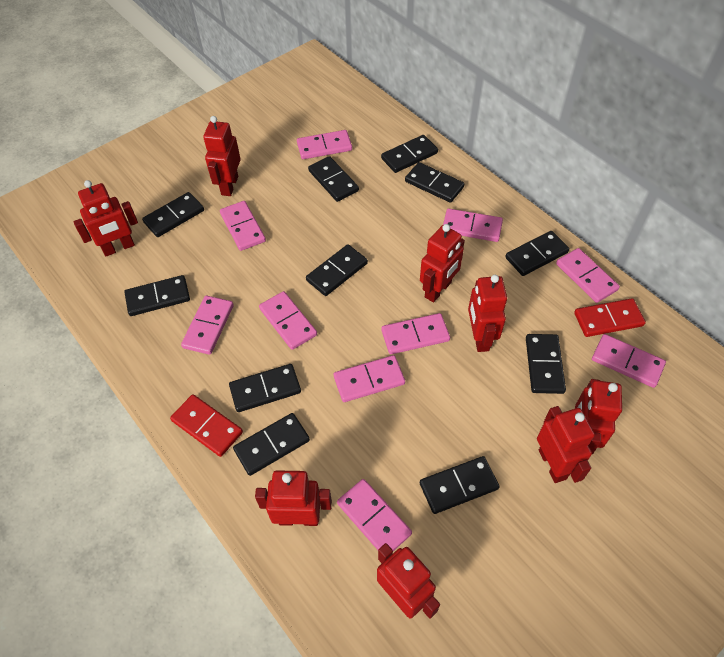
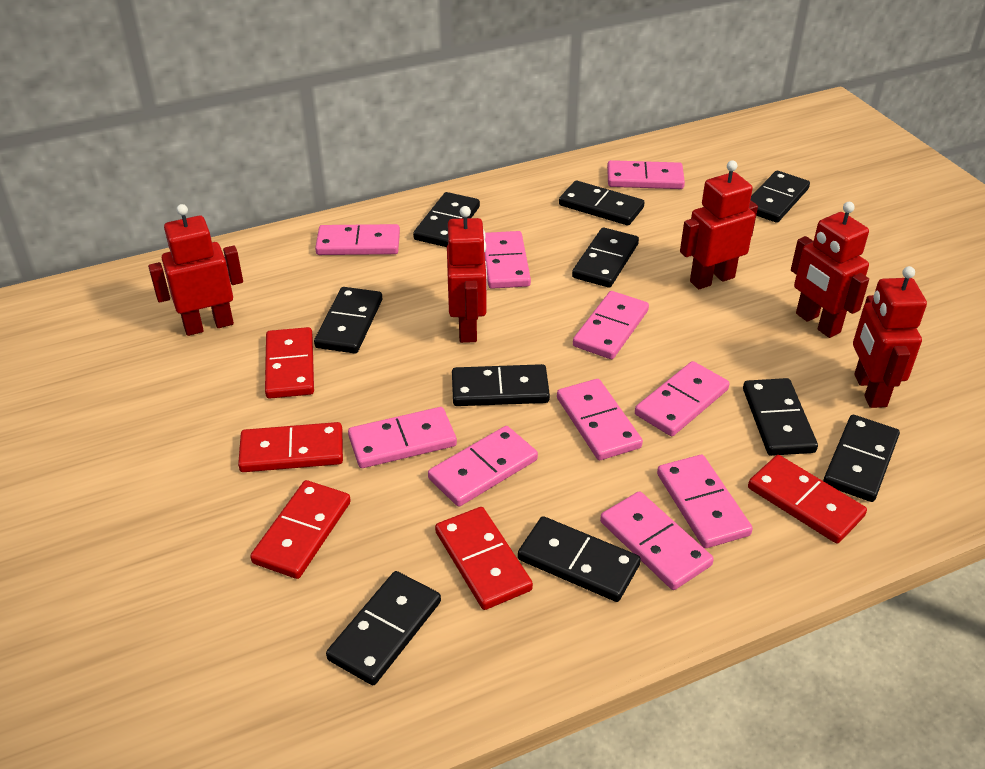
black domino: 11 -> 10
red domino: 2 -> 5
red robot: 8 -> 5

